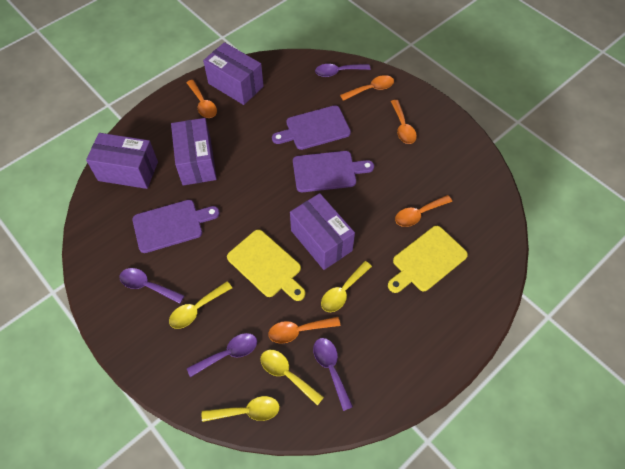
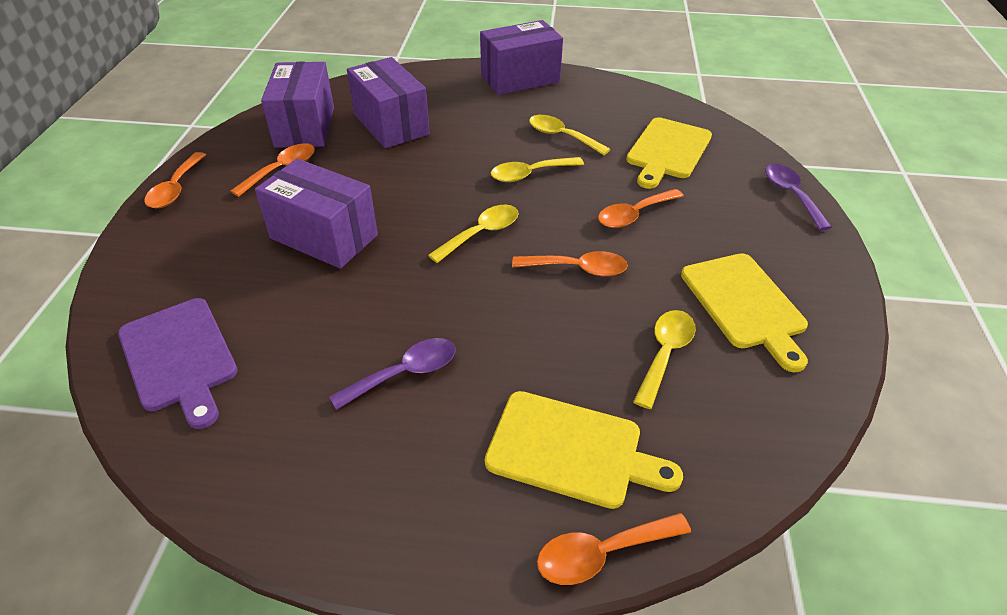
purple cutting board: 3 -> 1
purple spoon: 4 -> 2
yellow cutting board: 2 -> 3

